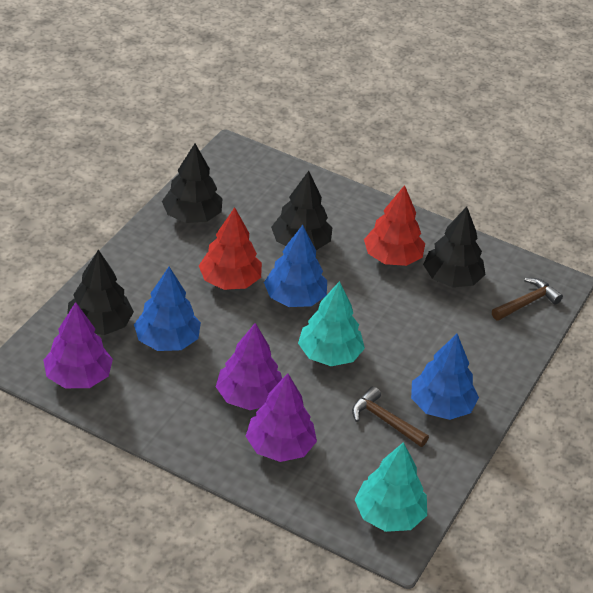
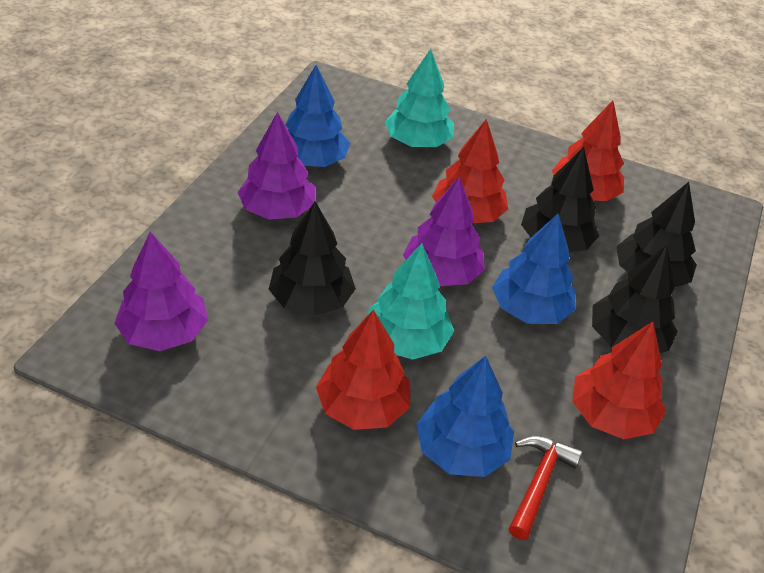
brown hammer: 2 -> 0
red hammer: 0 -> 1
red tree: 2 -> 4

